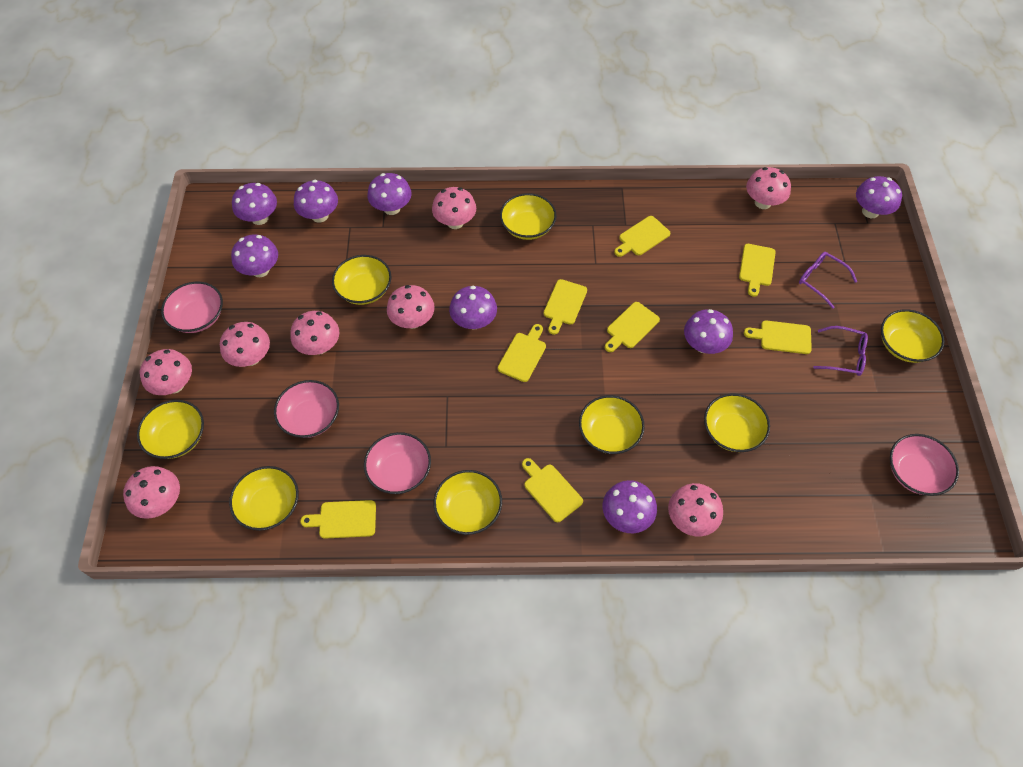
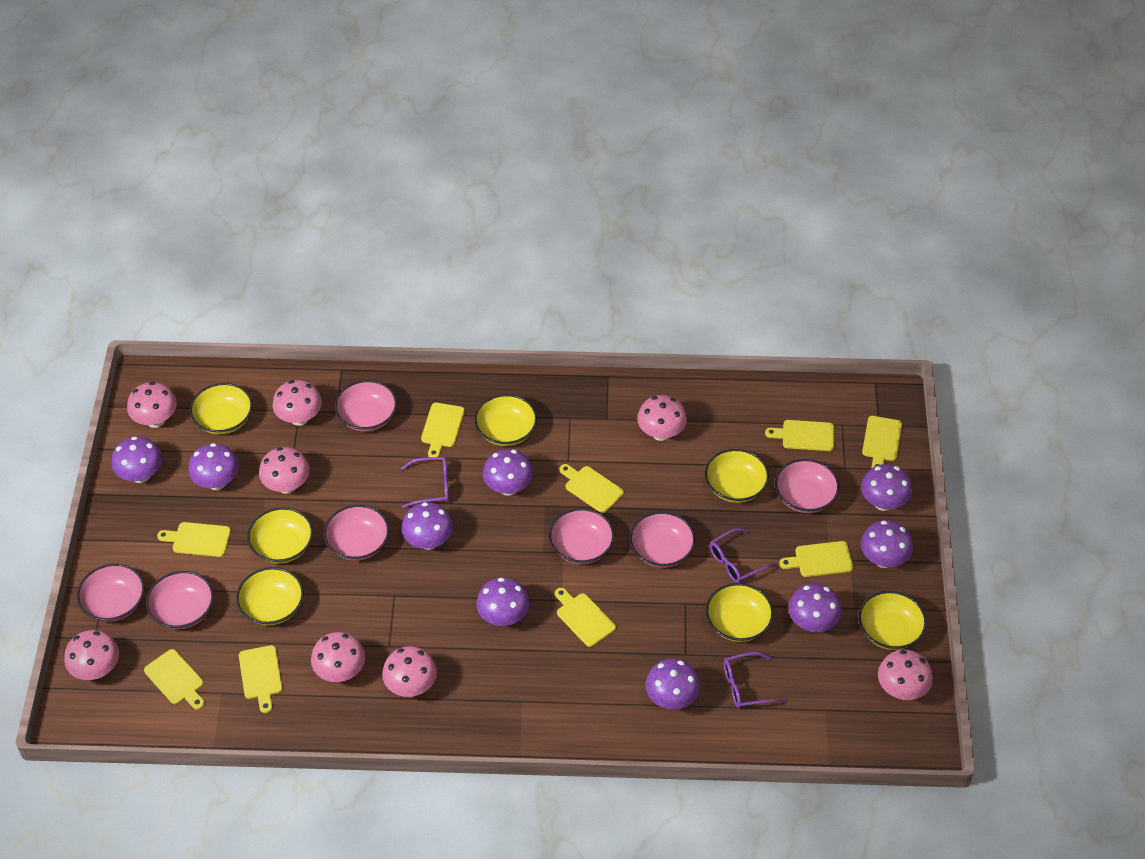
pink bowl: 4 -> 7
purple glasses: 2 -> 3
purple mushroom: 8 -> 9
yellow bowl: 8 -> 7
yellow cutting board: 8 -> 9

